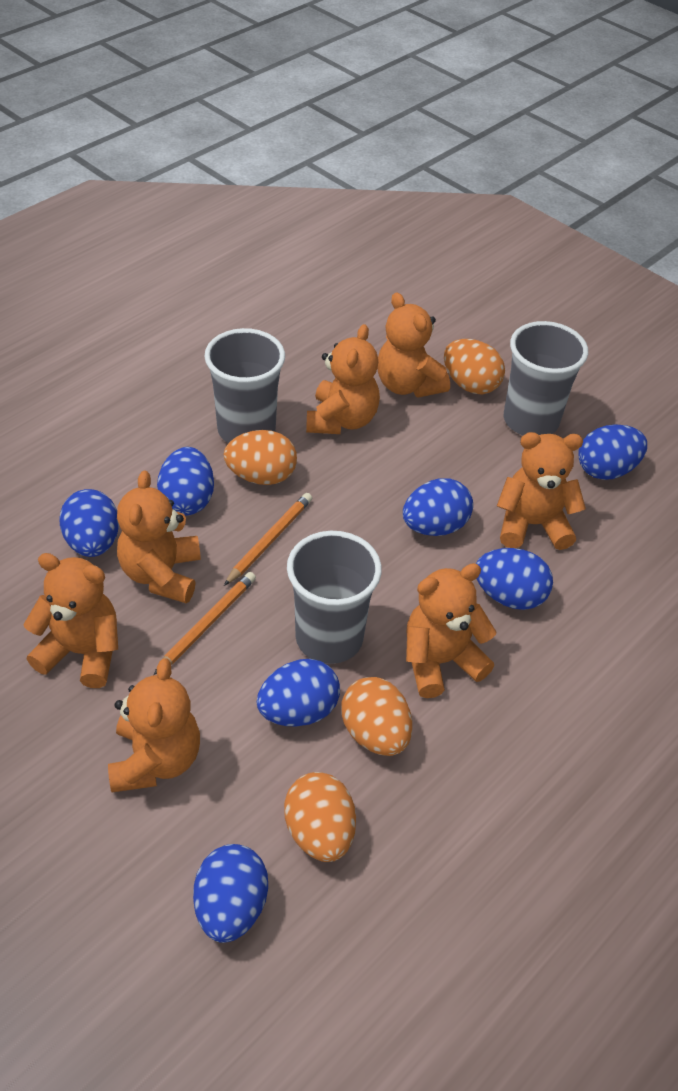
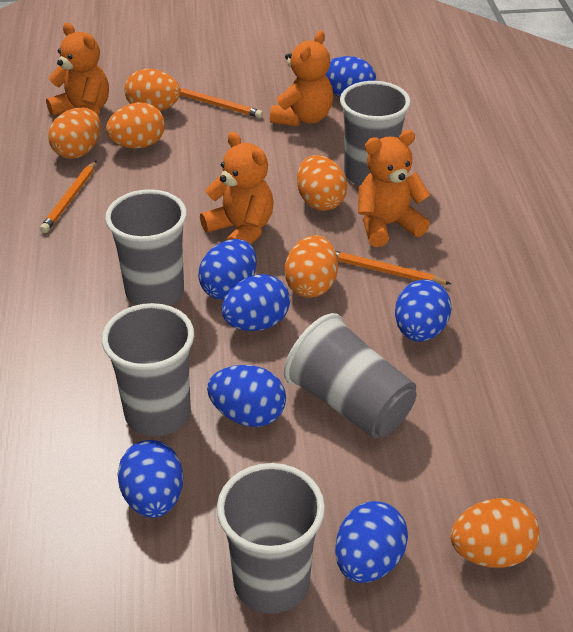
grey cup: 3 -> 5
orange egg: 4 -> 6
orange pencil: 2 -> 3
orange teddy bear: 7 -> 4

